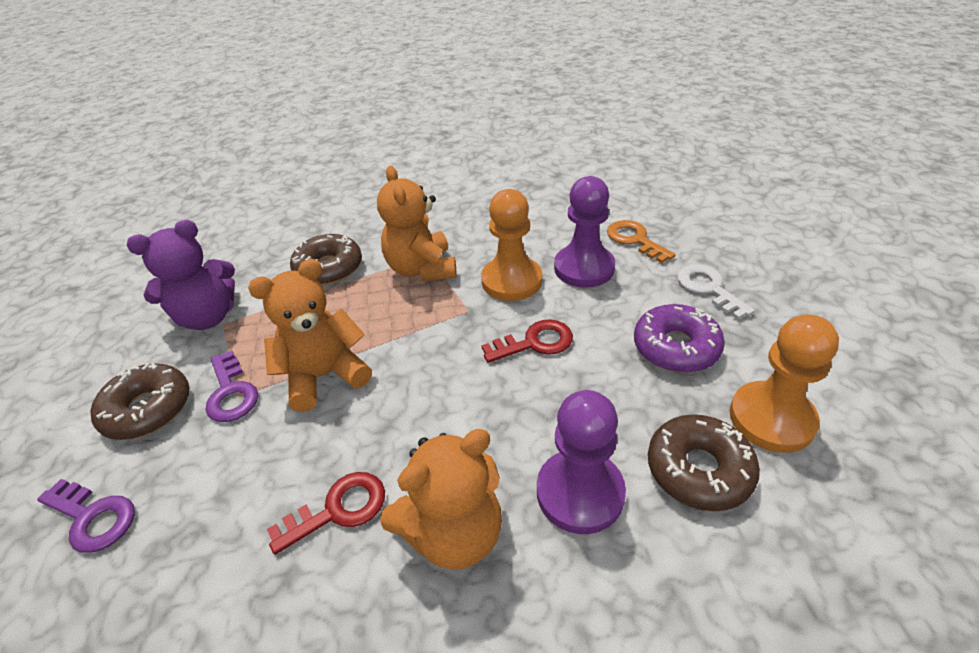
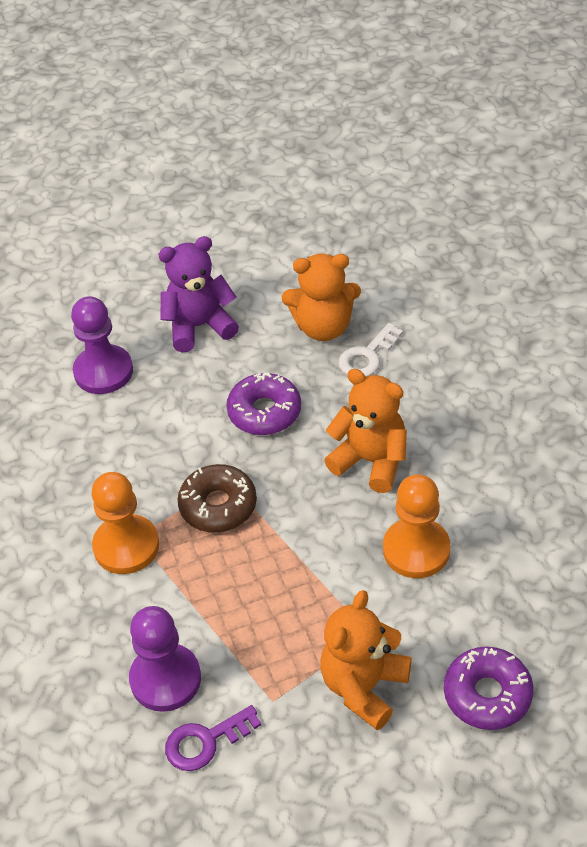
brown donut: 3 -> 1
orange key: 1 -> 0
purple donut: 1 -> 2
purple key: 2 -> 1
red key: 2 -> 0

